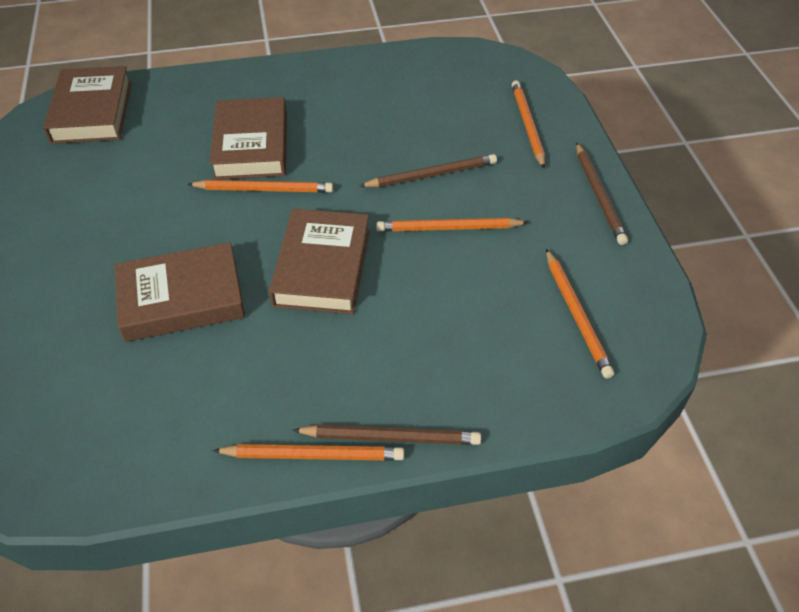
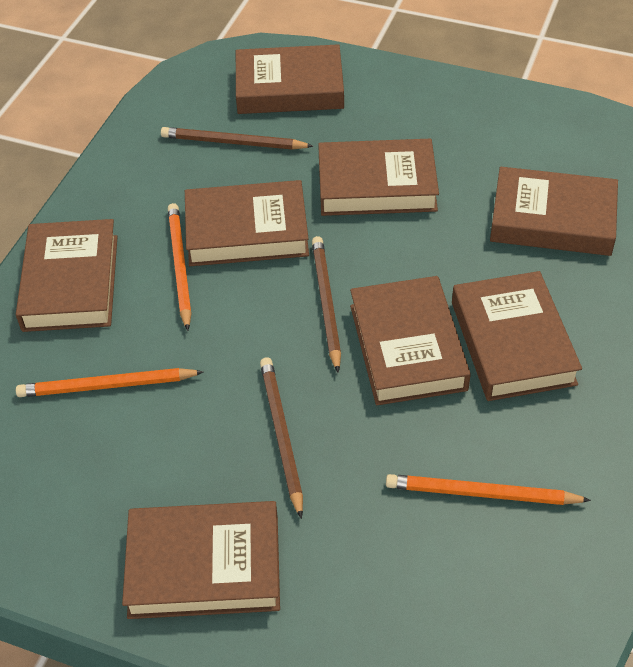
brown book: 4 -> 8
orange pencil: 5 -> 3

